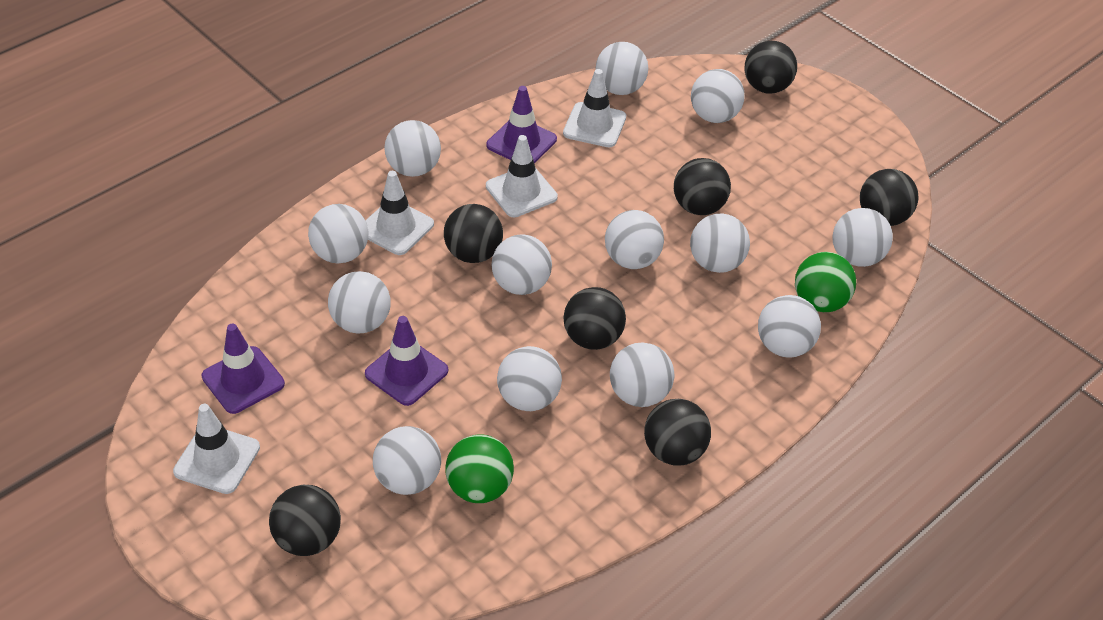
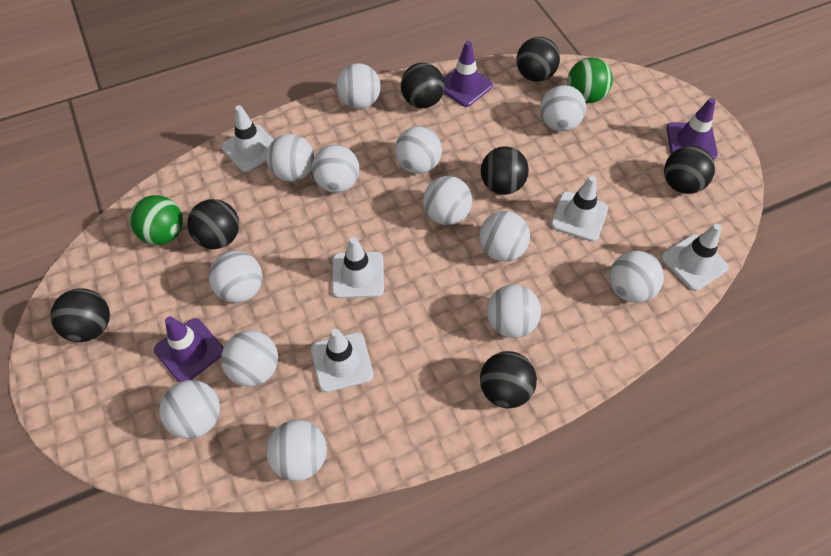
white traffic cone: 4 -> 5

